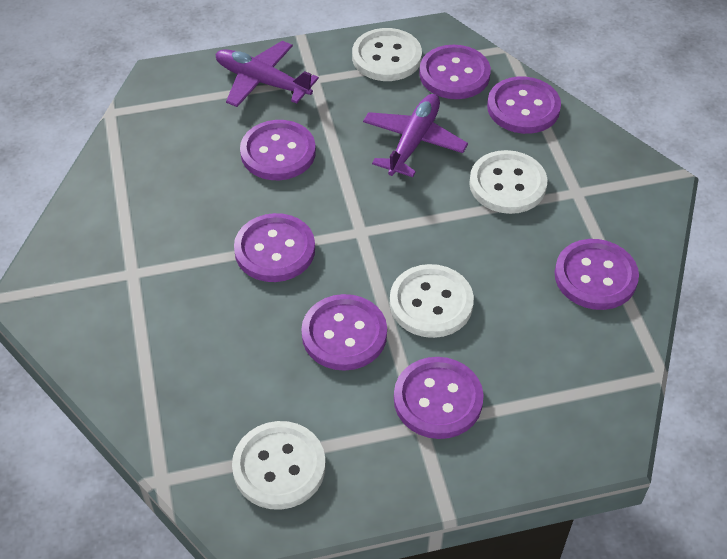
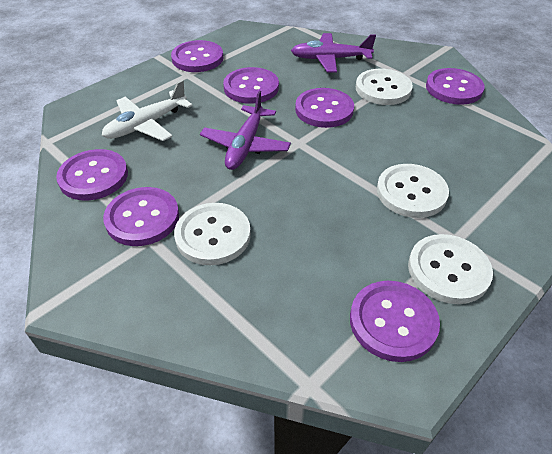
white plane: 0 -> 1

